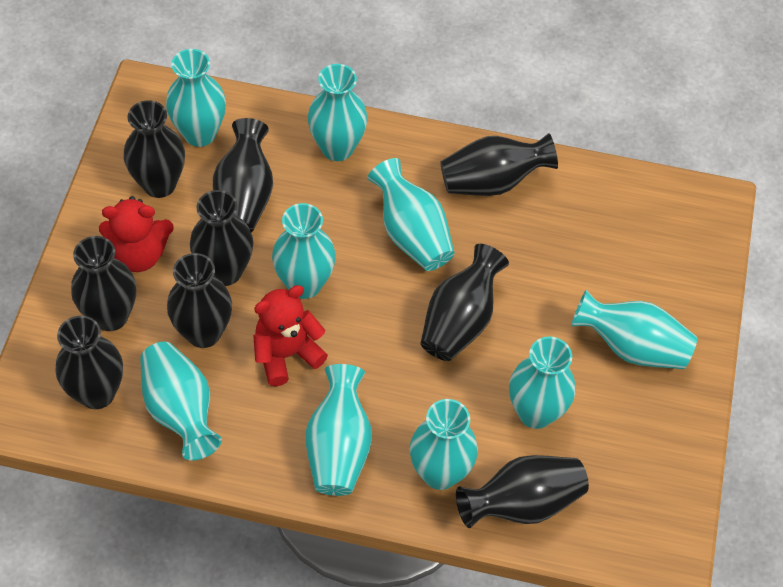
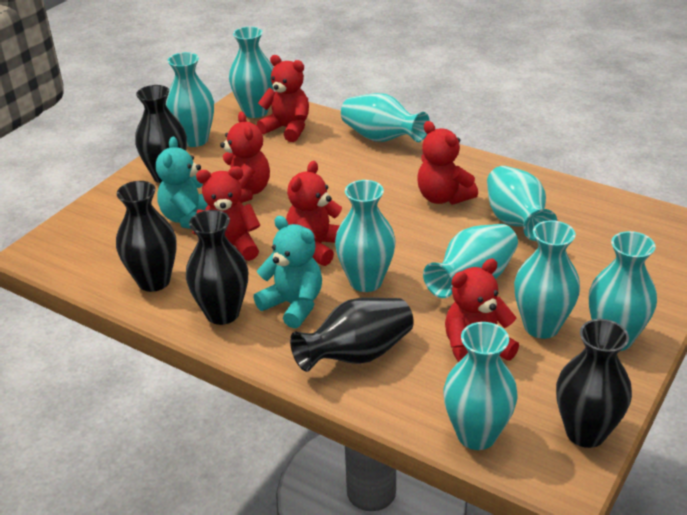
black vase: 9 -> 5
red teddy bear: 2 -> 6
turquoise teddy bear: 0 -> 2

